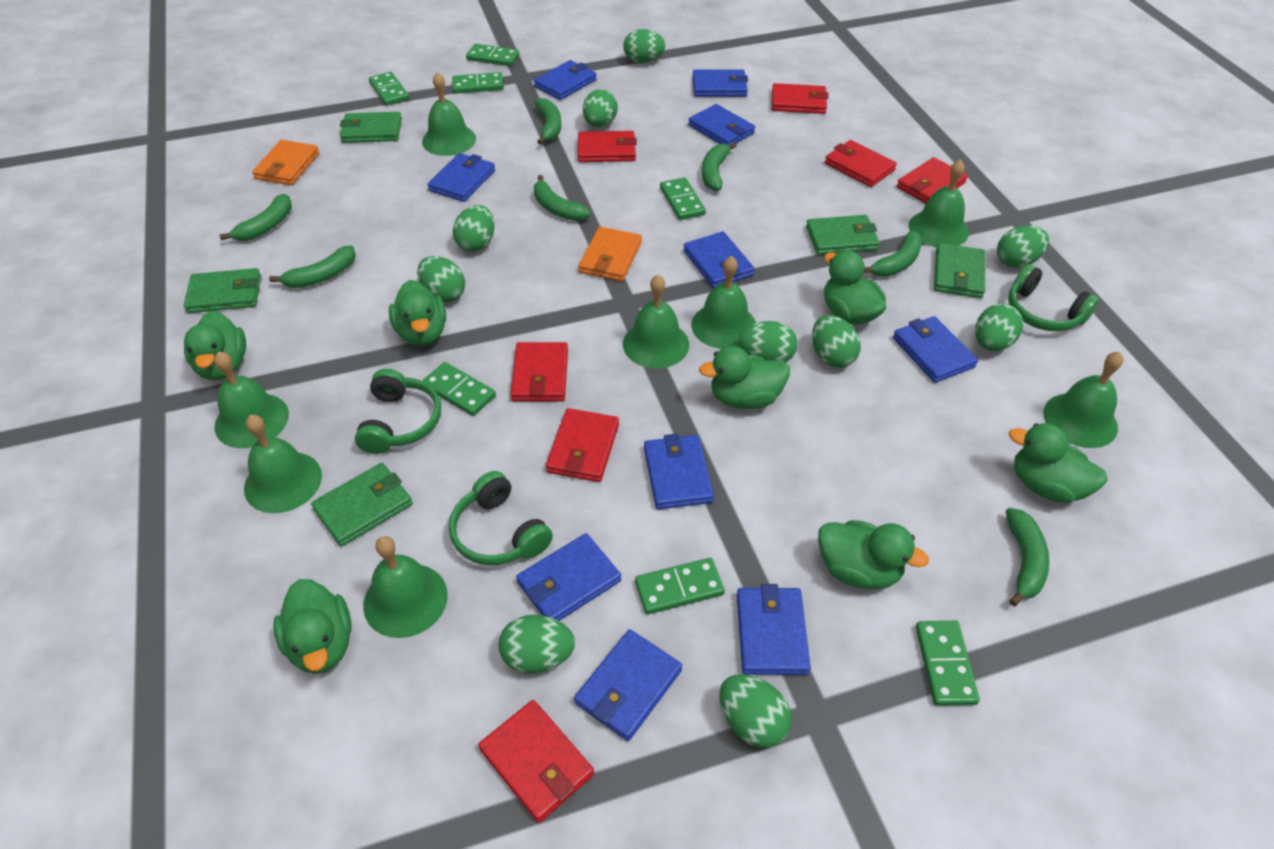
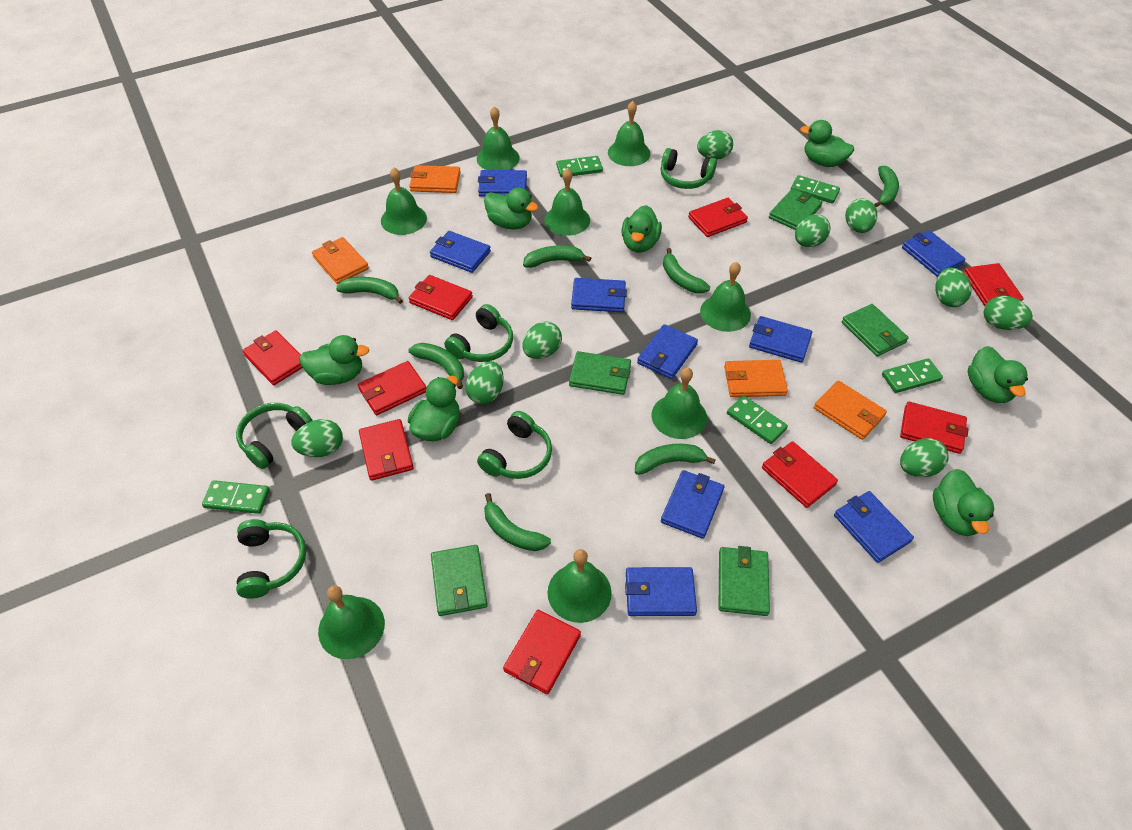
blue wallet: 10 -> 9
green domino: 7 -> 5
green egg: 10 -> 9
green headphones: 3 -> 5
orange wallet: 2 -> 4
red wallet: 7 -> 9

